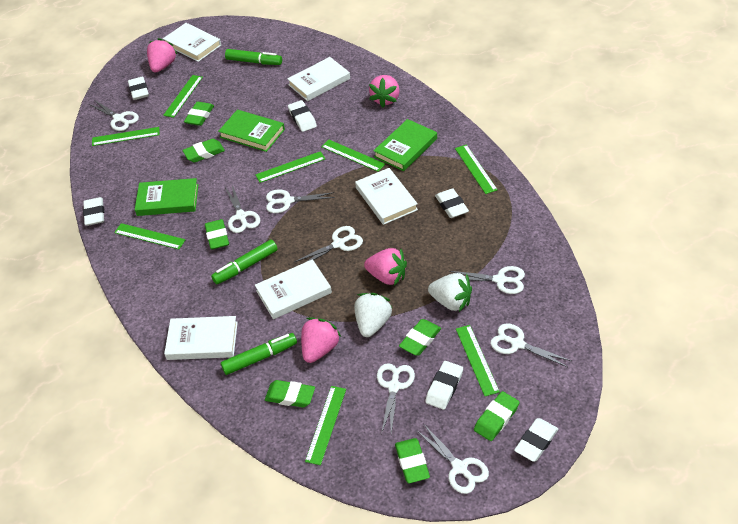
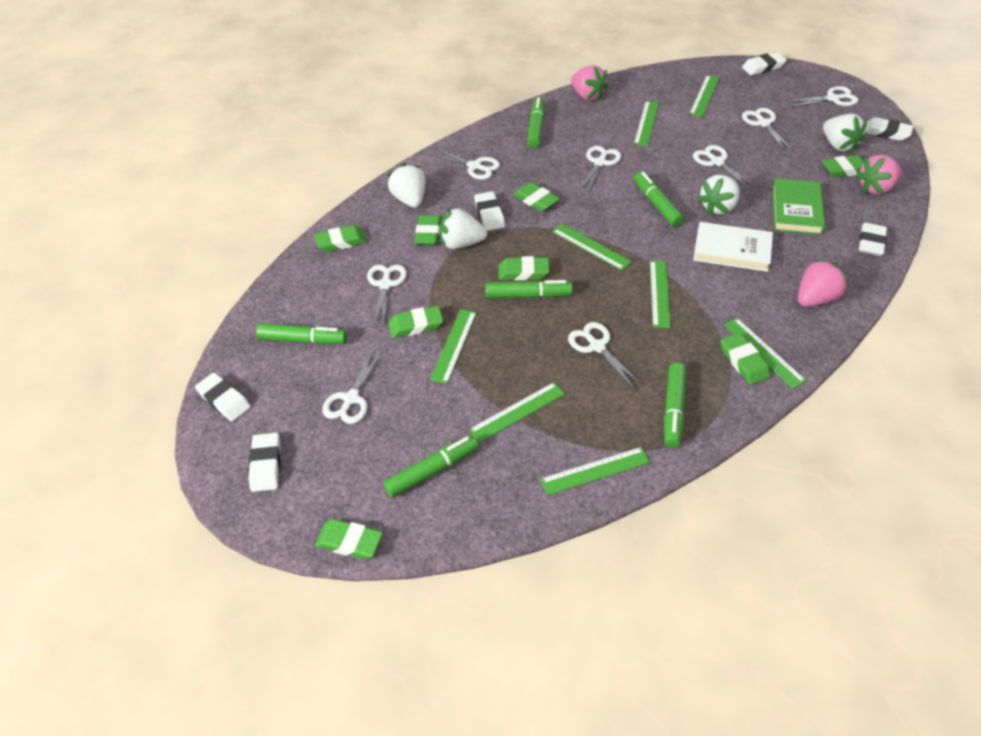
green book: 3 -> 1
green eraser: 7 -> 8
green marker: 3 -> 6
pink strawberry: 4 -> 3
white book: 5 -> 1
white strawberry: 2 -> 4

